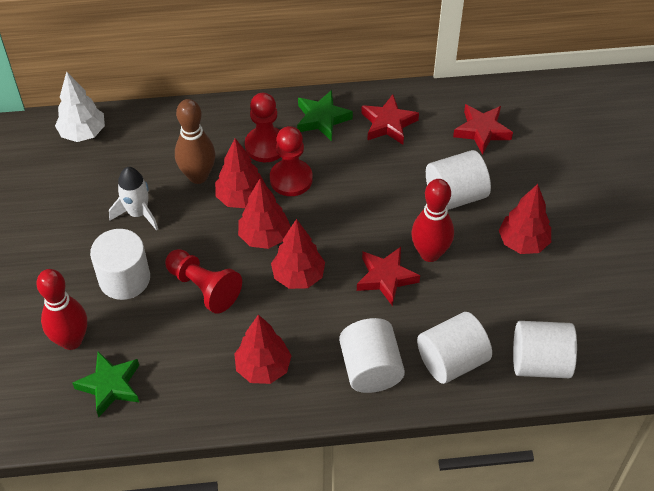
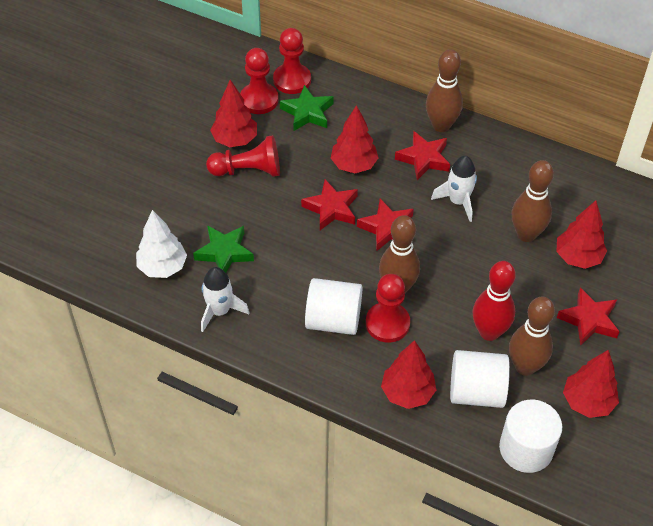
brown bowling pin: 1 -> 4
red bowling pin: 2 -> 1
red pawn: 3 -> 4
red star: 3 -> 4
white cylinder: 5 -> 3
white rocket: 1 -> 2

